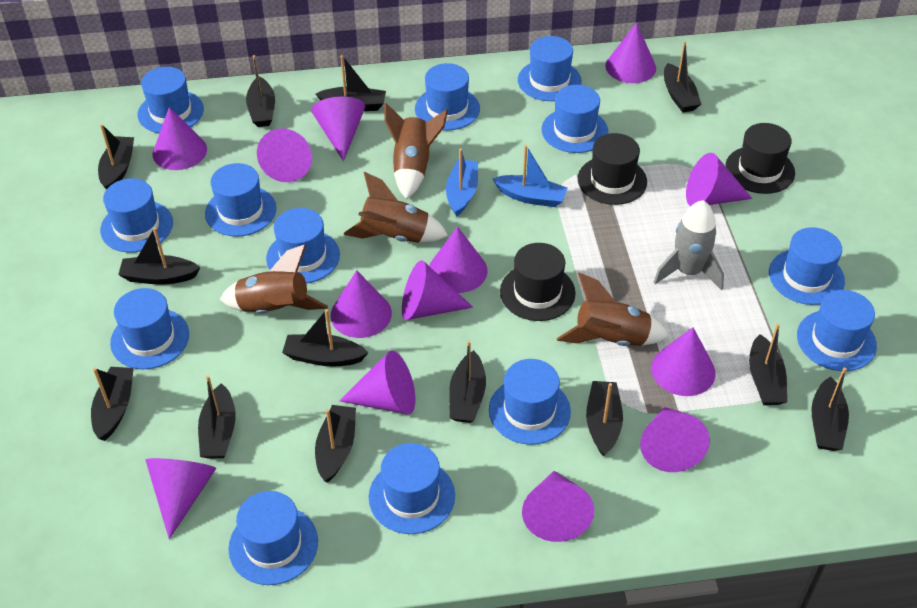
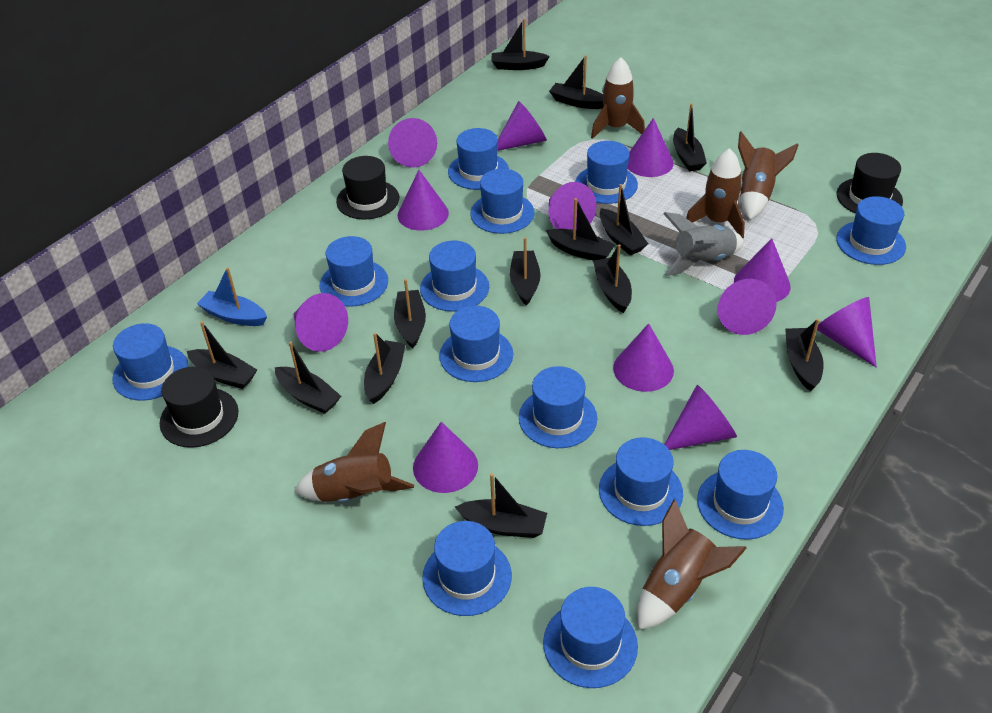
blue boat: 2 -> 1
brown rocket: 4 -> 5
purple cone: 13 -> 12

